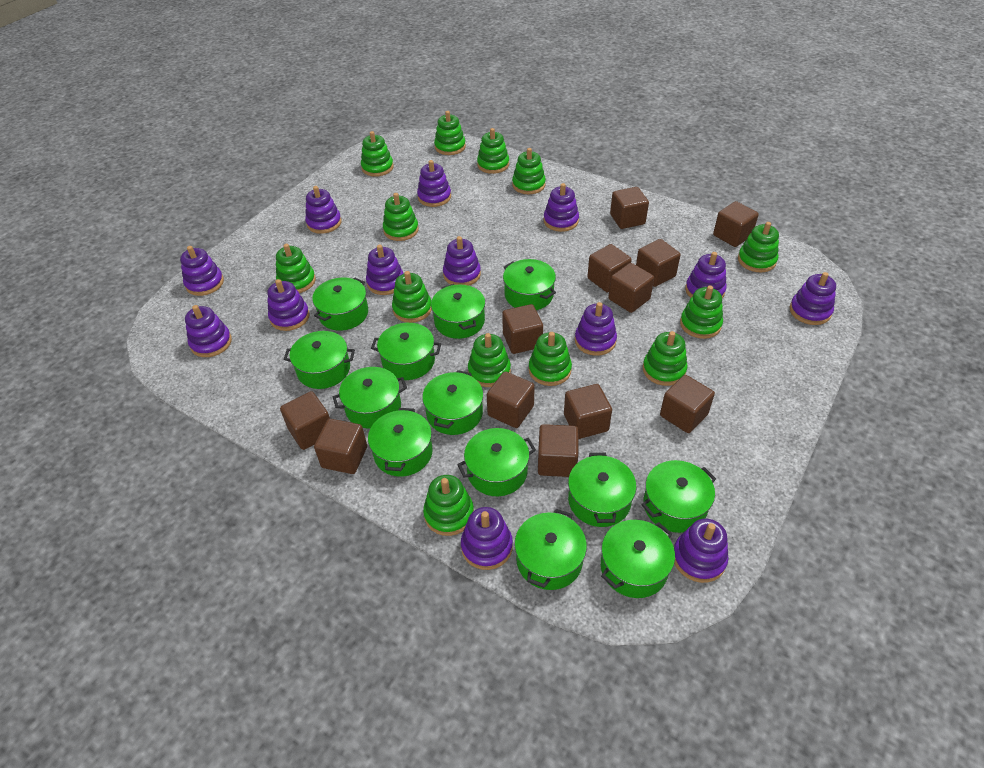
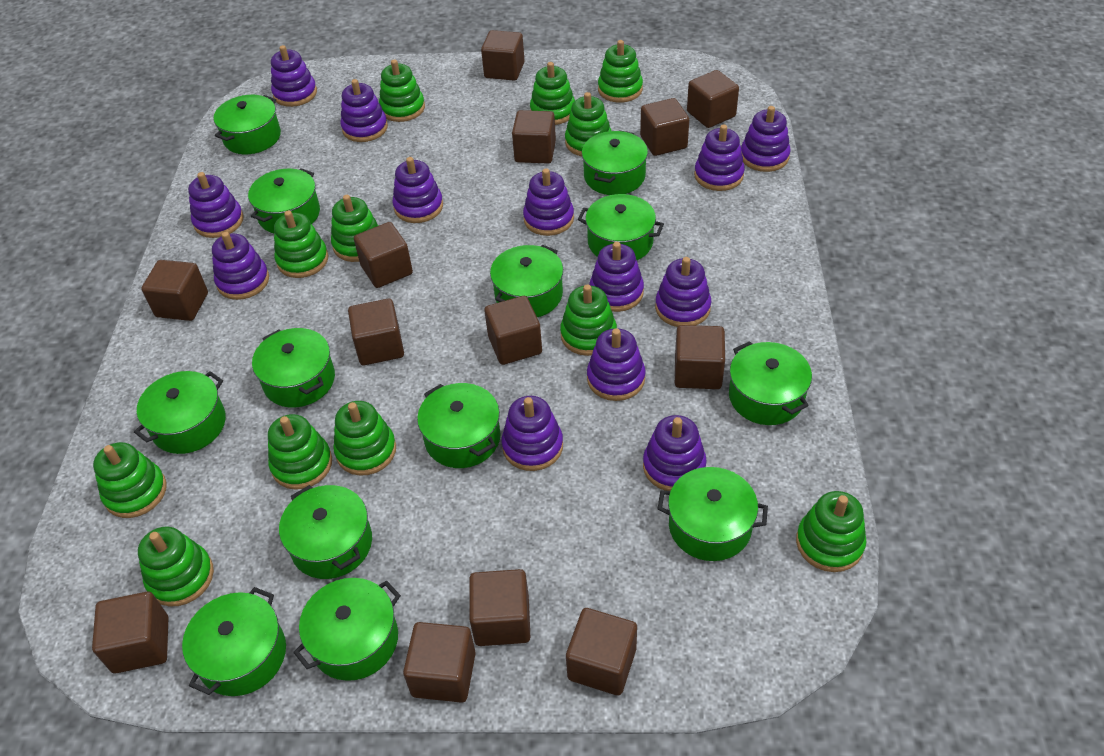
brown cube: 12 -> 13
green stacking toy: 13 -> 12

